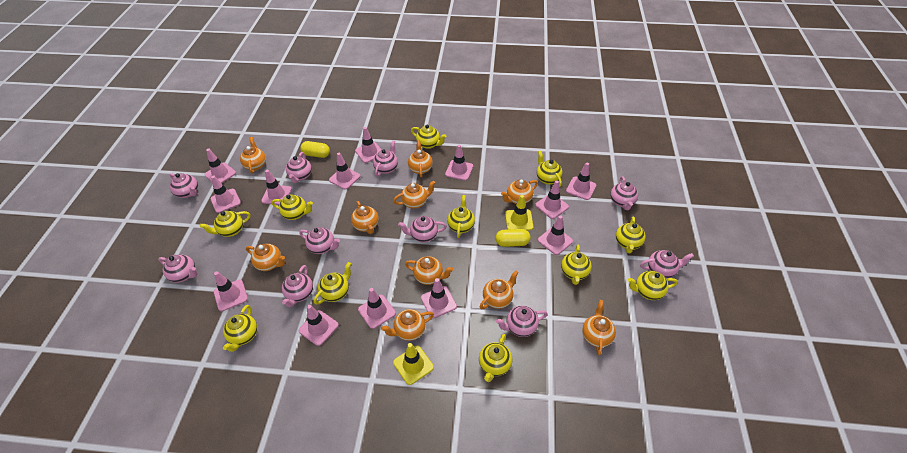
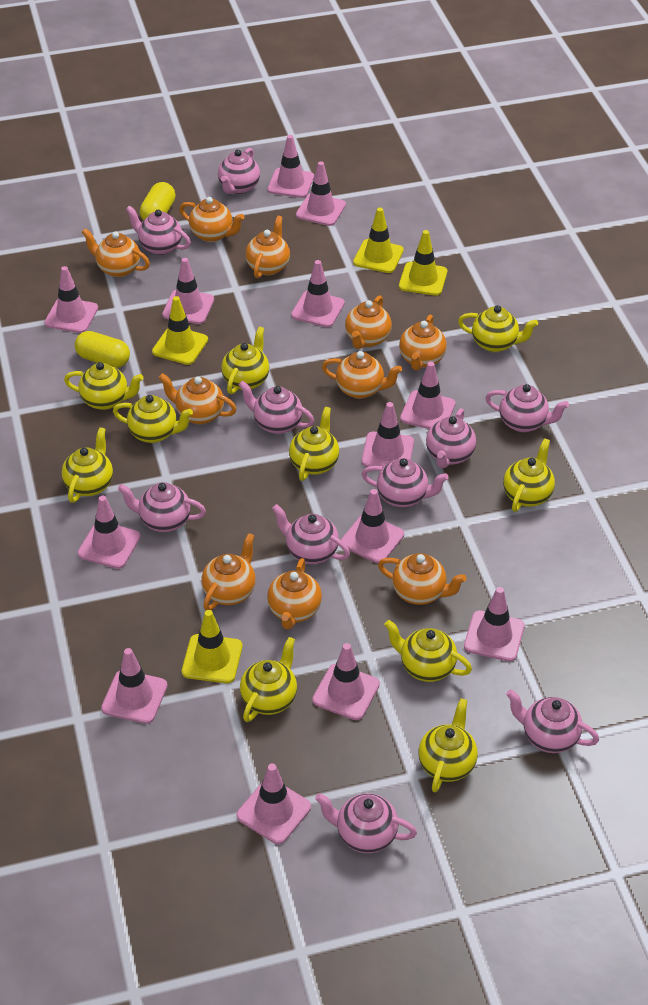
yellow teapot: 11 -> 10
yellow traffic cone: 2 -> 4

